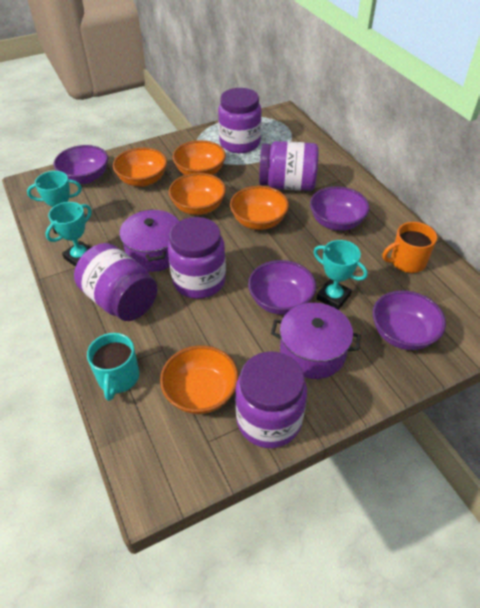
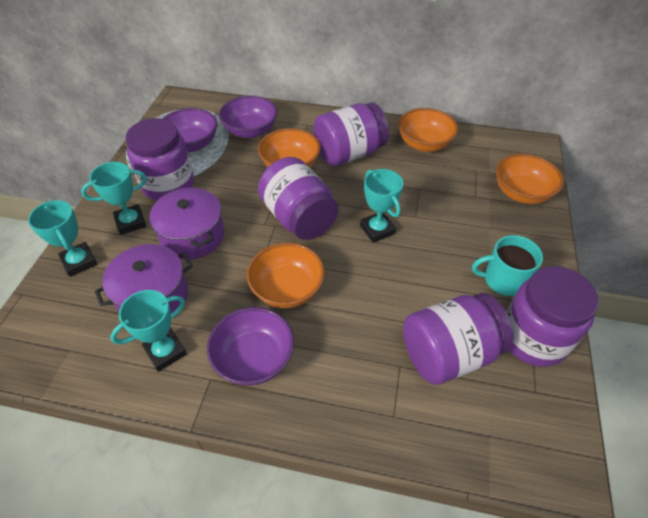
orange bowl: 5 -> 4
orange mug: 1 -> 0
purple bowl: 4 -> 3
turquoise trophy: 3 -> 4

